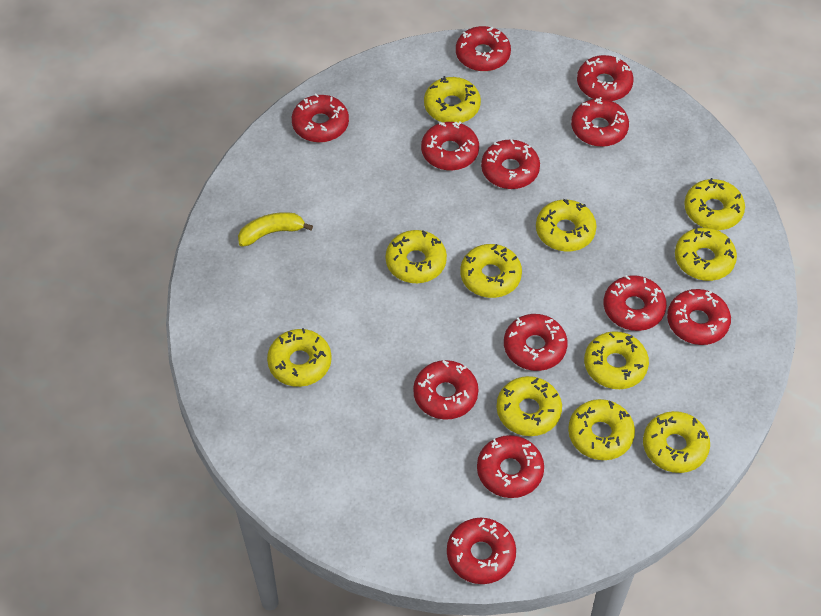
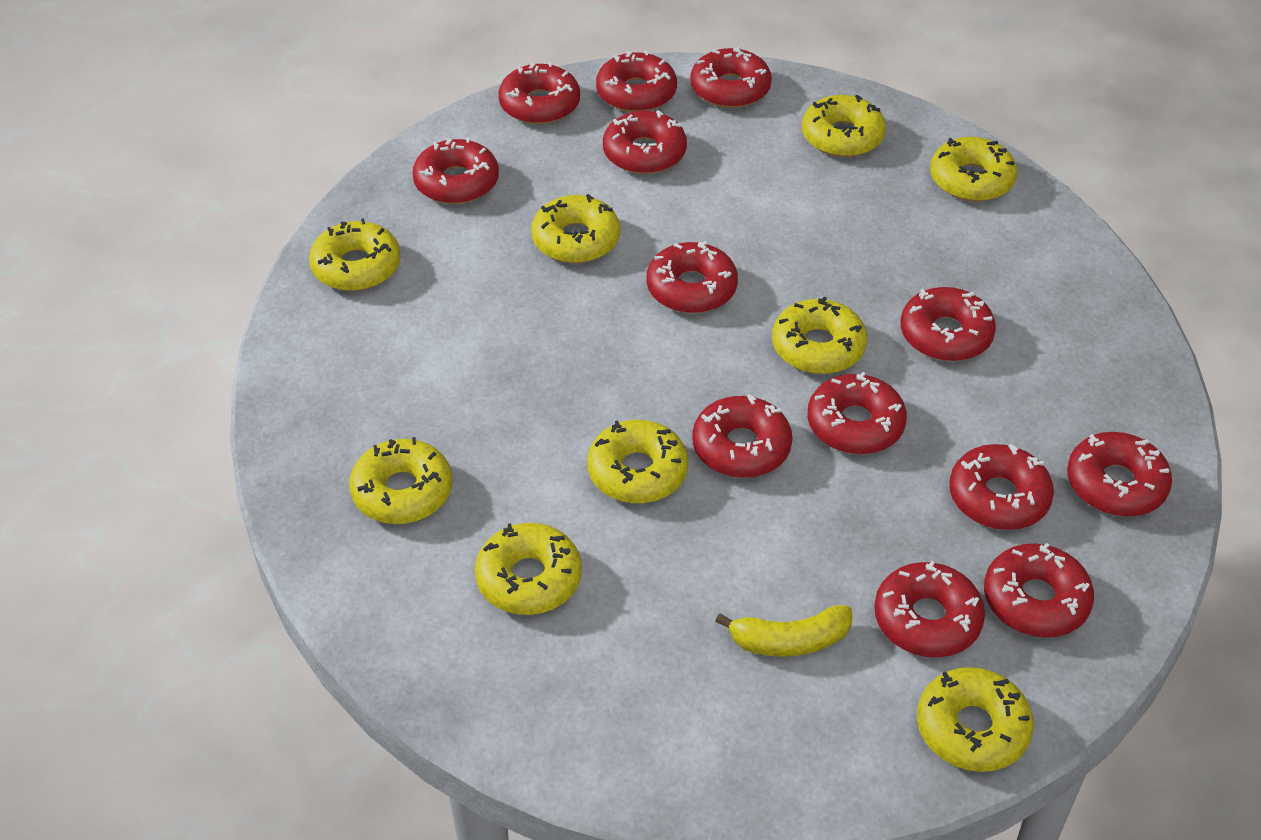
red donut: 12 -> 13
yellow donut: 11 -> 9

